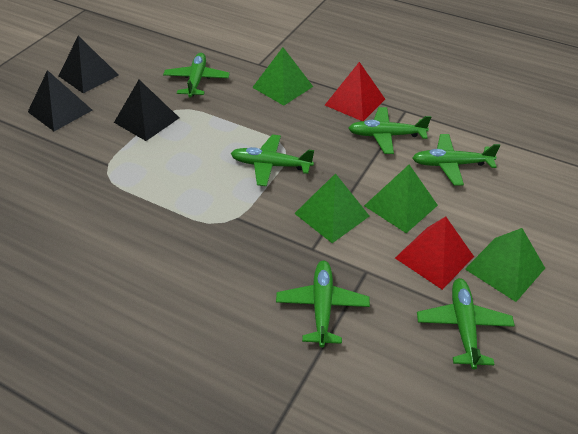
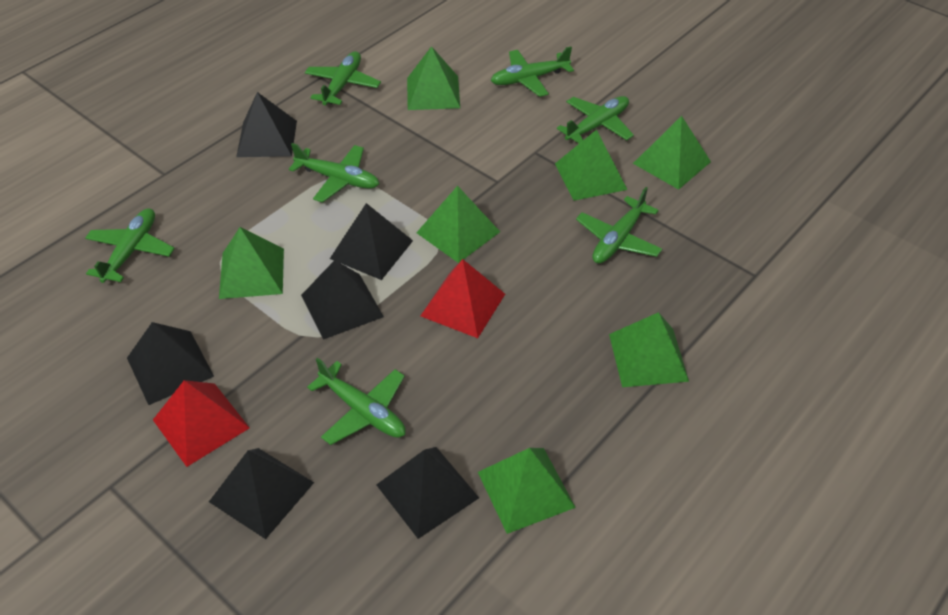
black pyramid: 3 -> 6
green plane: 6 -> 7
green pyramid: 4 -> 7

